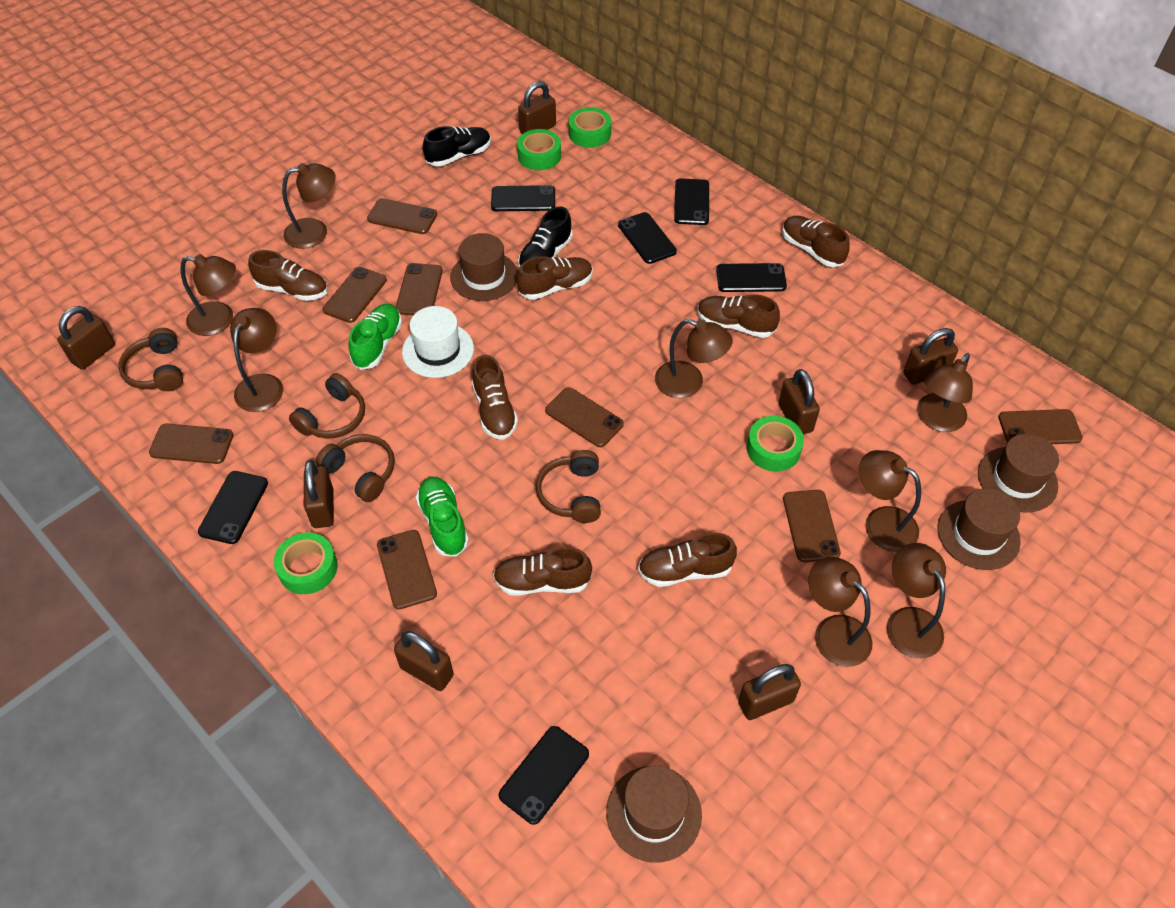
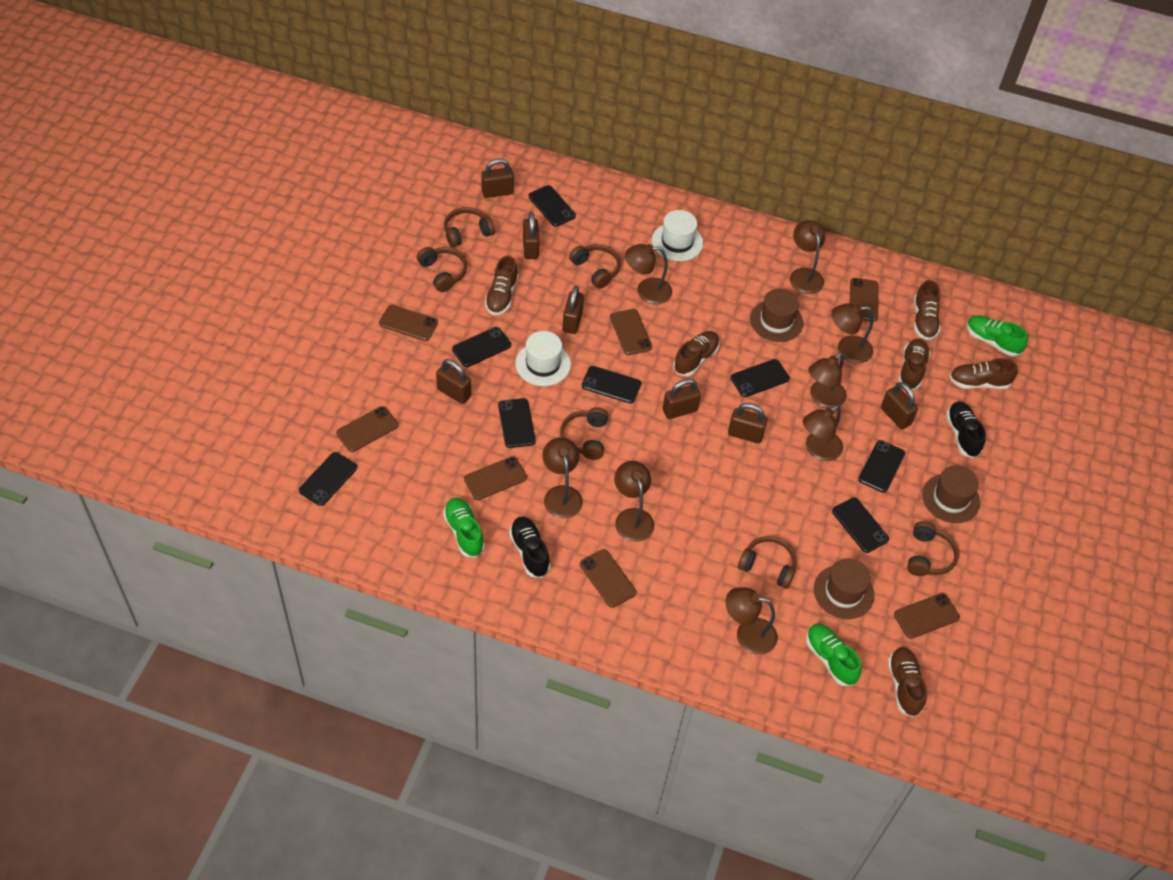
black phone: 6 -> 8
brown hat: 4 -> 3
brown headphones: 4 -> 6
brown phone: 8 -> 7
brown shoe: 7 -> 6
green shoe: 2 -> 3
green tape: 4 -> 0
white hat: 1 -> 2

